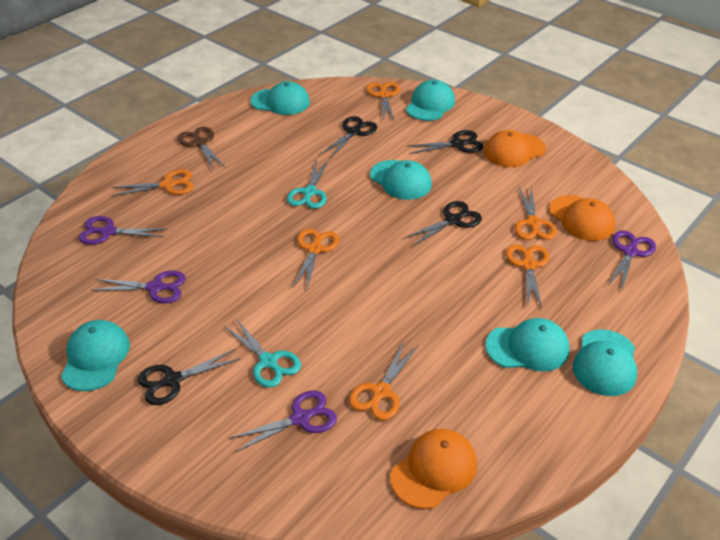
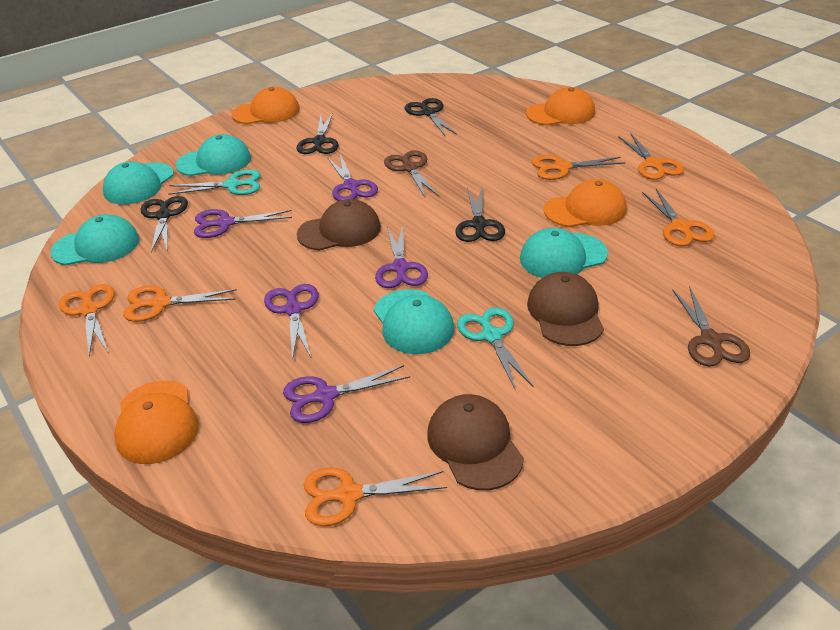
brown cap: 0 -> 3
brown scissors: 1 -> 2
orange cap: 3 -> 4
purple scissors: 4 -> 5
turquoise cap: 6 -> 5

